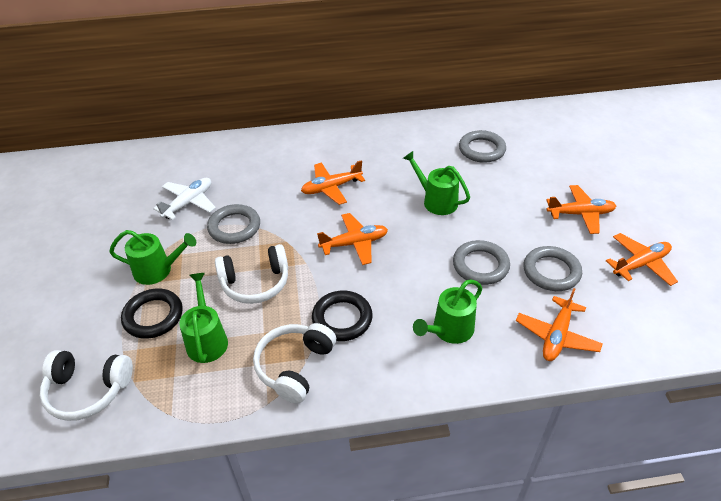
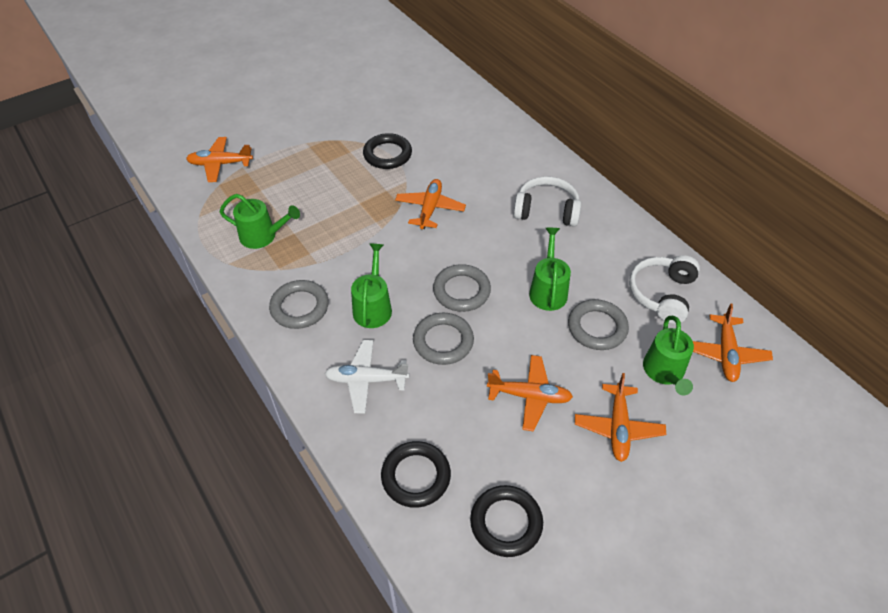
black ring: 2 -> 3
white headphones: 3 -> 2

